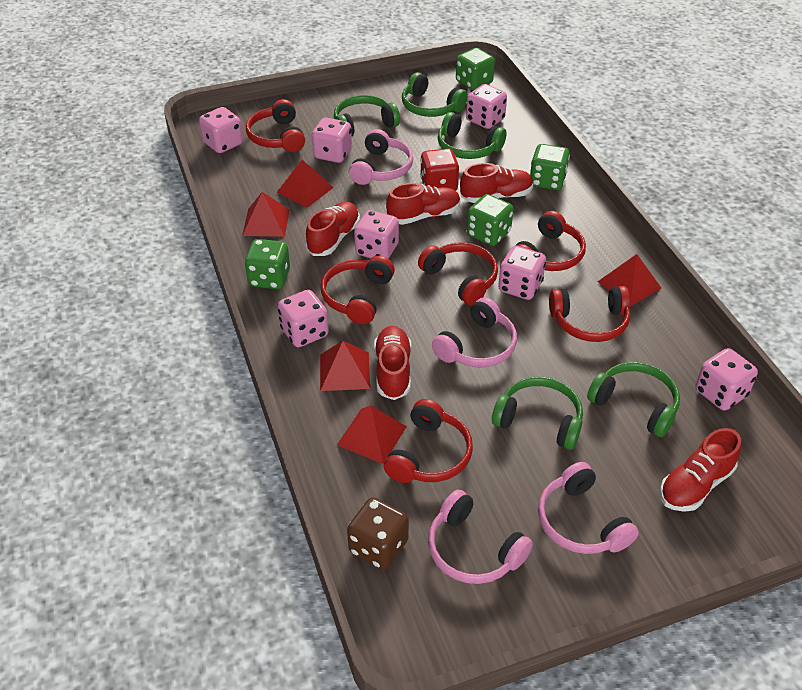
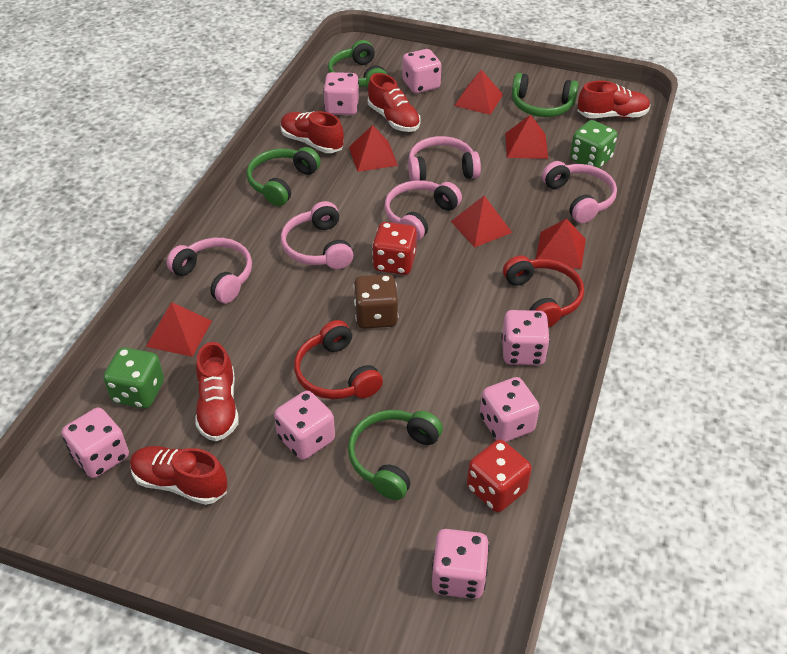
green dice: 4 -> 2
green headphones: 5 -> 4
pink headphones: 4 -> 5
red dice: 1 -> 2
red headphones: 6 -> 2
red pyramid: 5 -> 6

